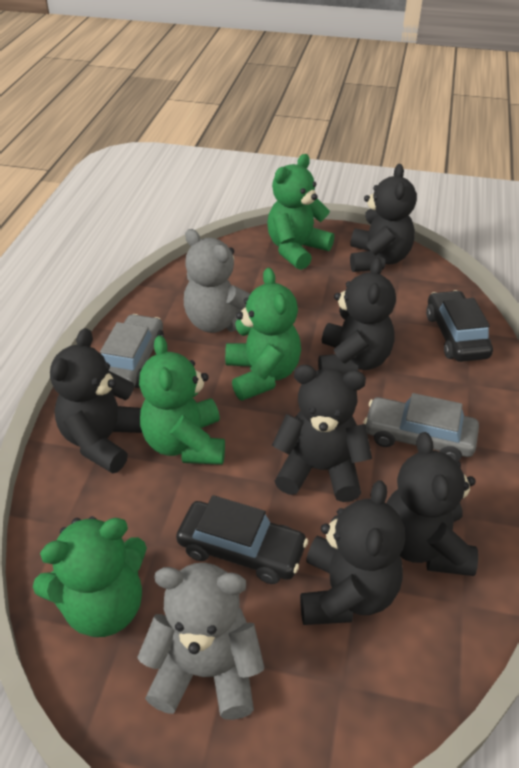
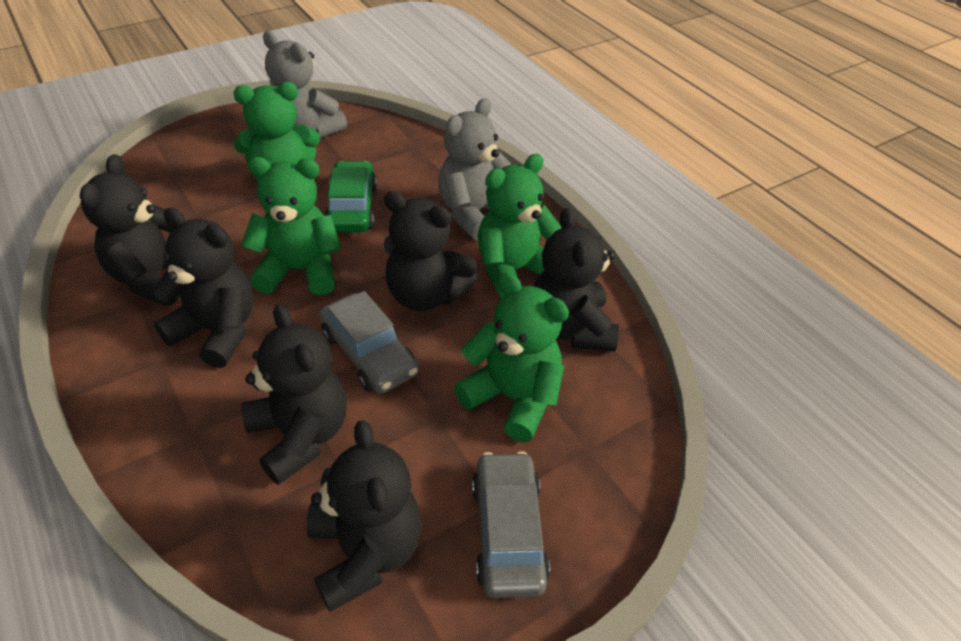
black car: 2 -> 0
green car: 0 -> 1

